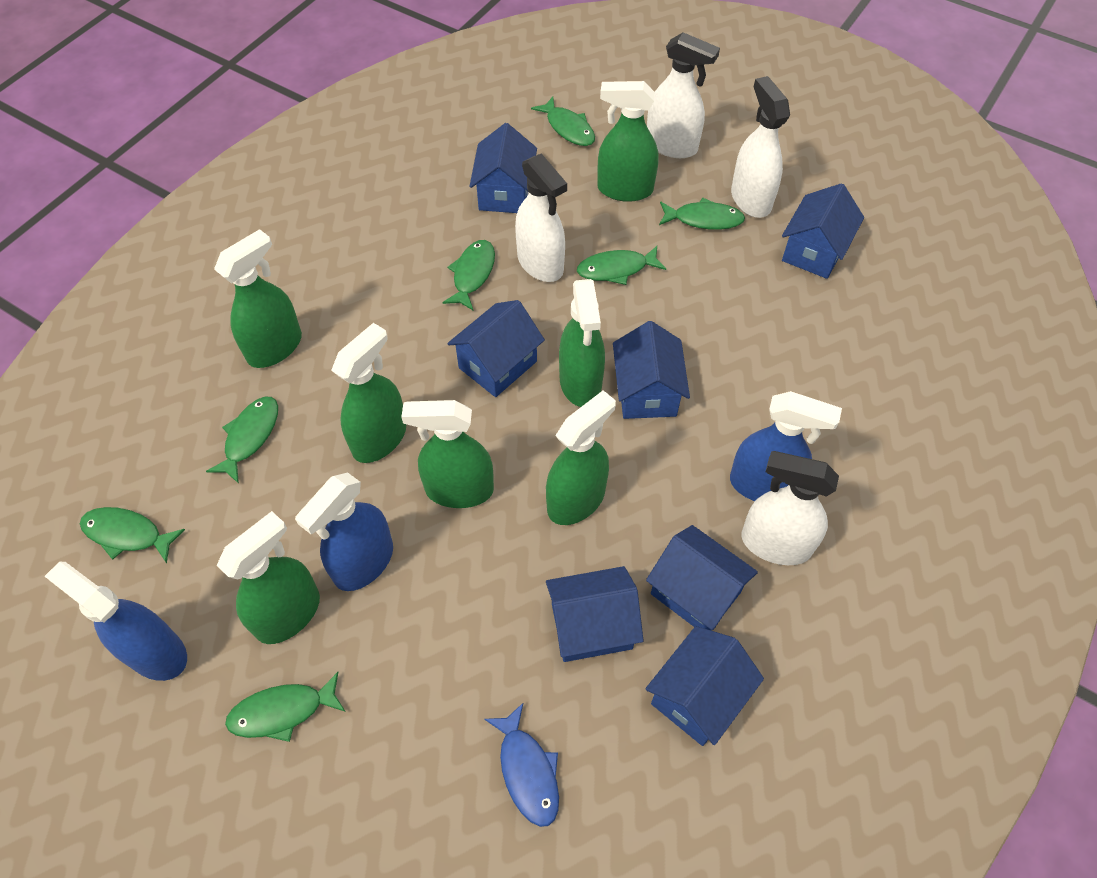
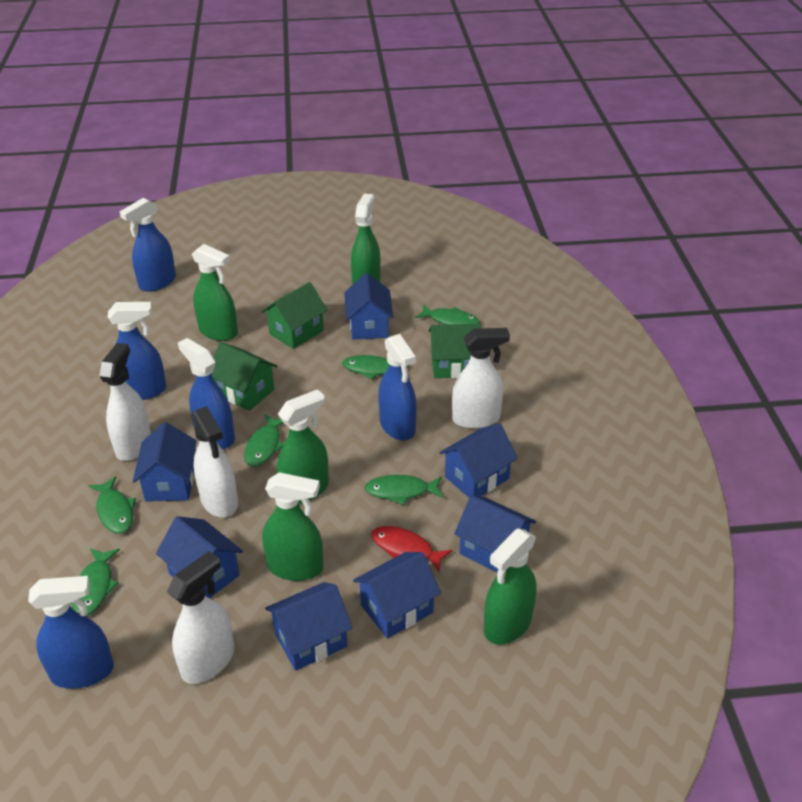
blue fish: 1 -> 0
blue spray bottle: 3 -> 5
green fish: 7 -> 6
green house: 0 -> 3
green spray bottle: 7 -> 5
red fish: 0 -> 1

